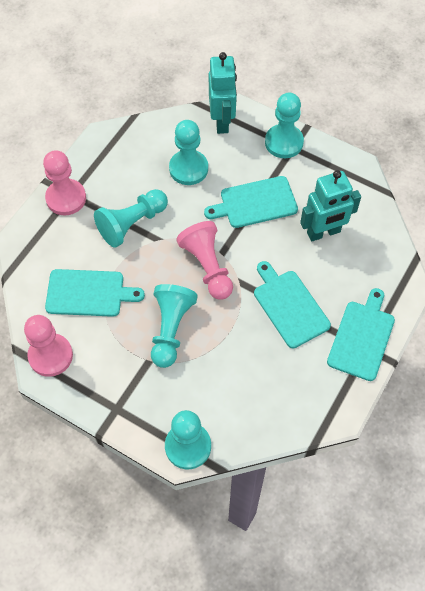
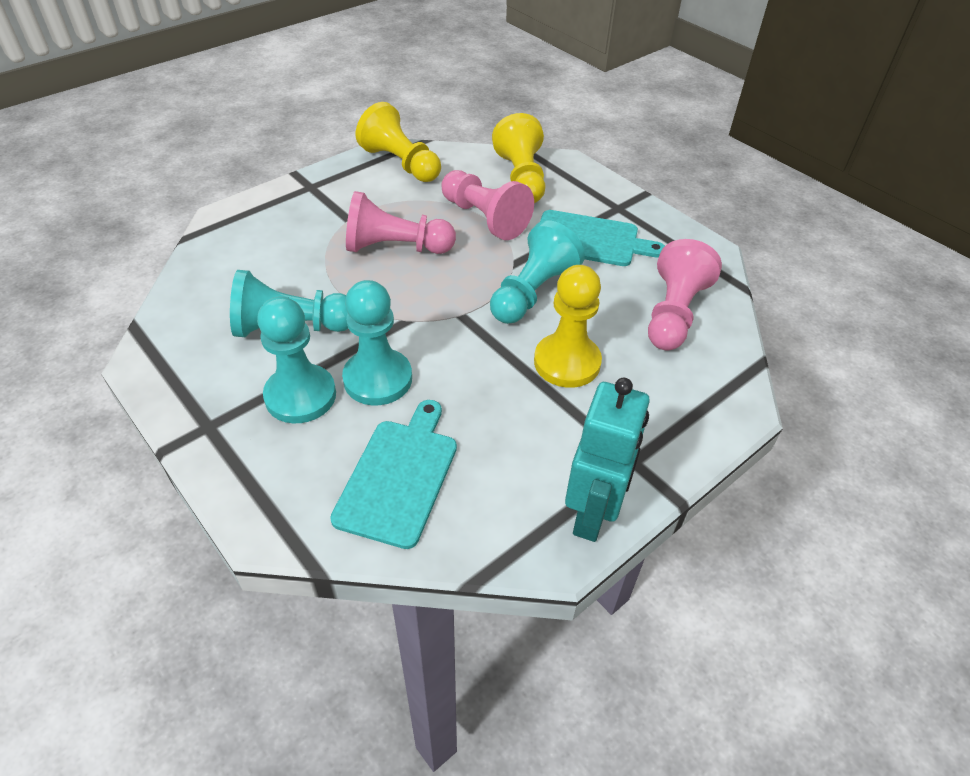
turquoise cutting board: 4 -> 2
turquoise pawn: 5 -> 4
turquoise robot: 2 -> 1
yellow pawn: 0 -> 3

